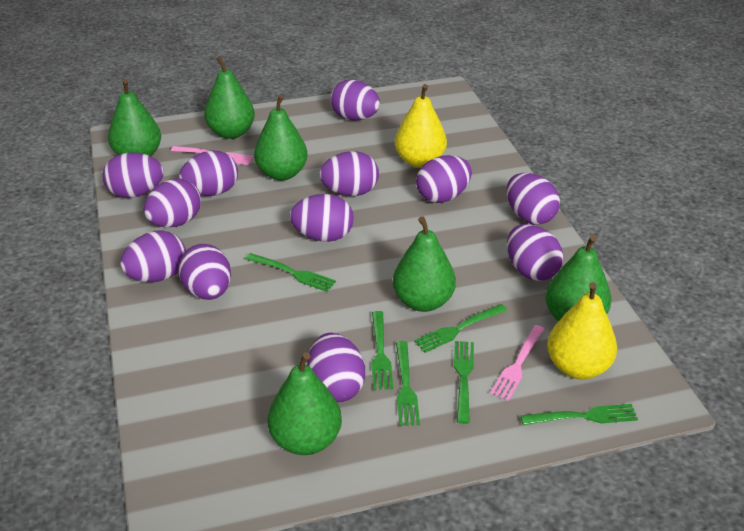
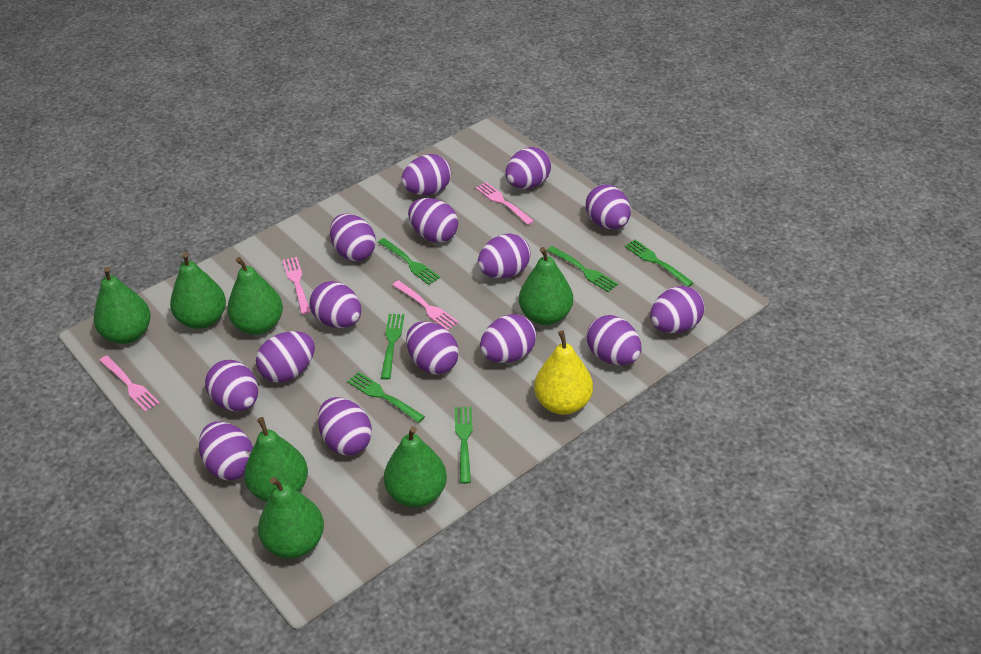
green pear: 6 -> 7
pink fork: 2 -> 4
purple egg: 12 -> 15
yellow pear: 2 -> 1

